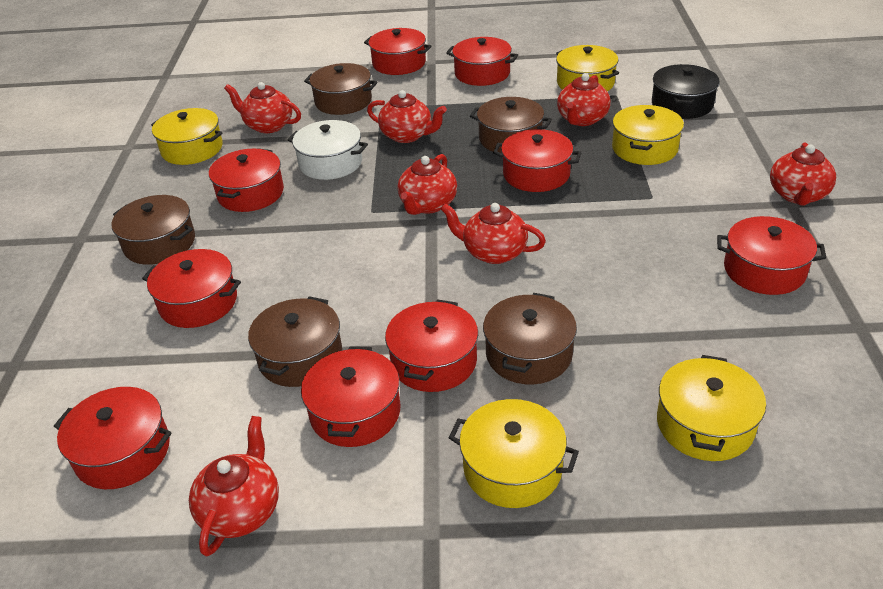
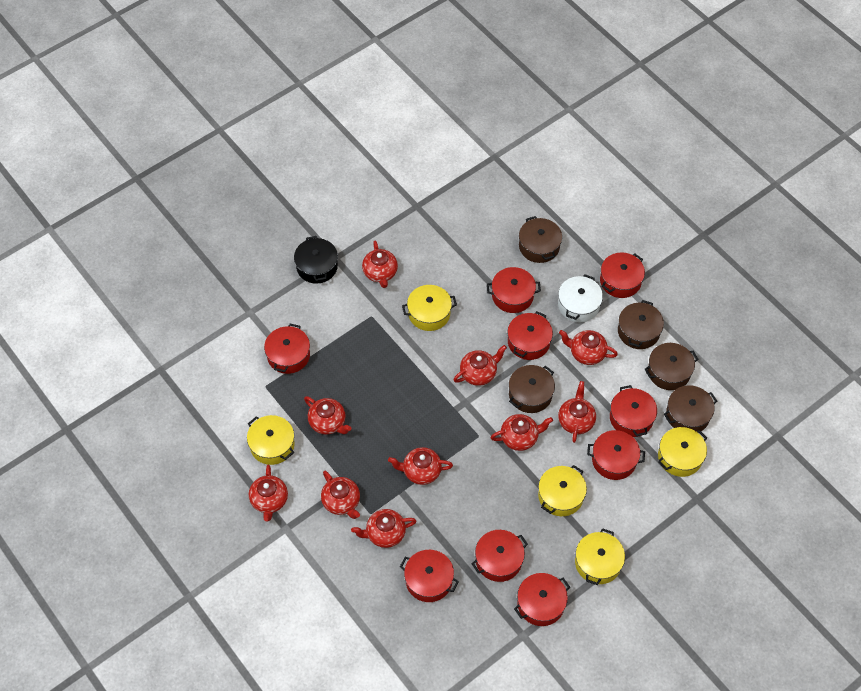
red teapot: 7 -> 10

